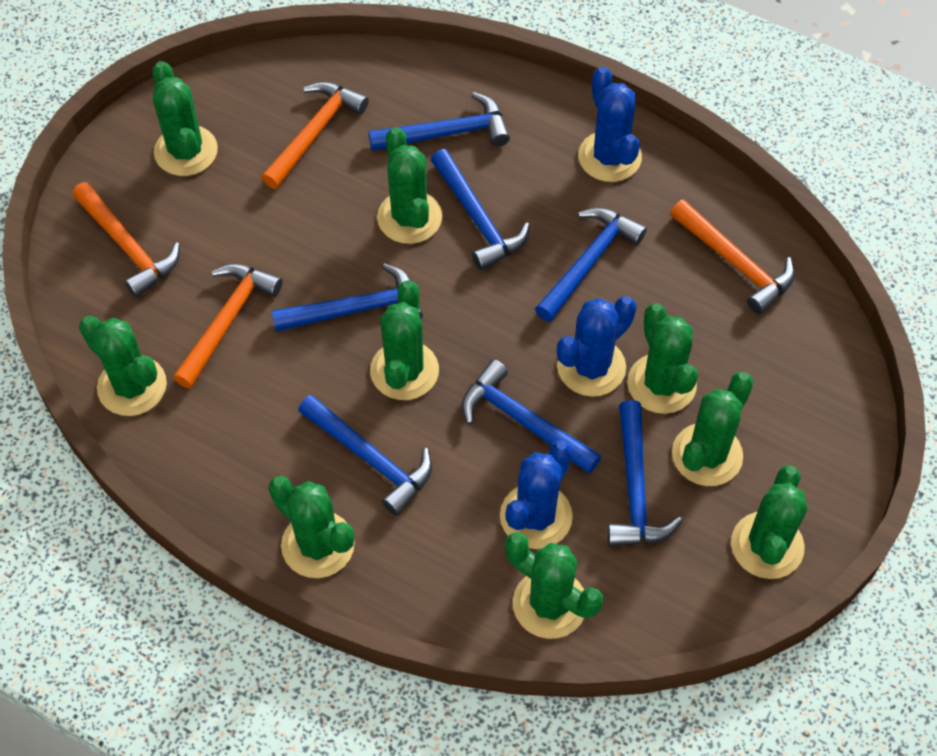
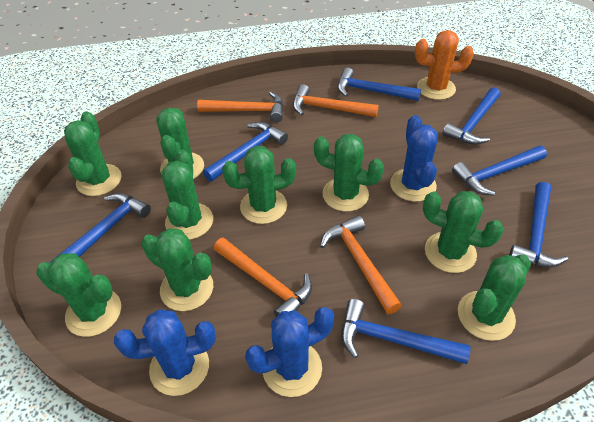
orange cactus: 0 -> 1

